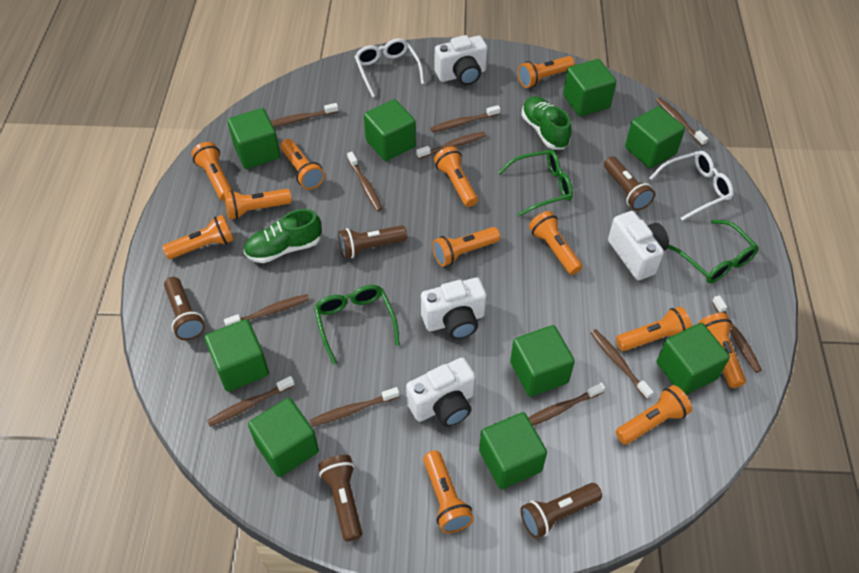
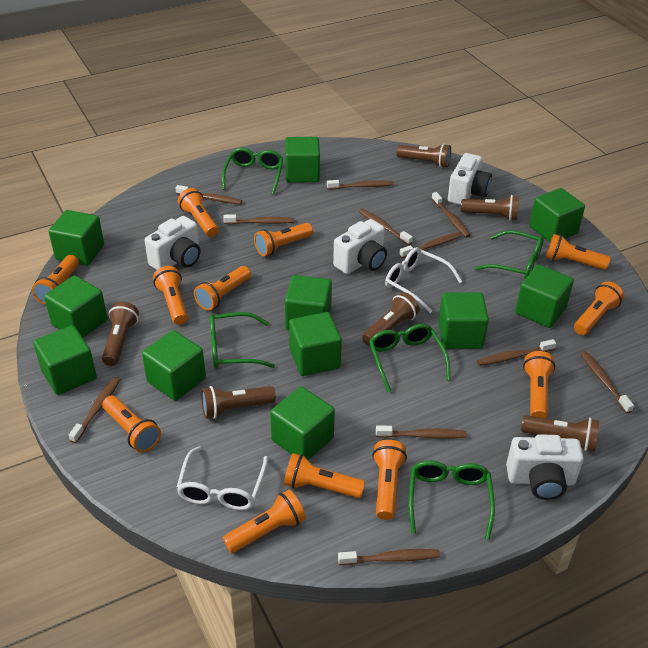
brown flashlight: 5 -> 6
green cube: 9 -> 11
green glasses: 3 -> 5
green shoe: 2 -> 0

